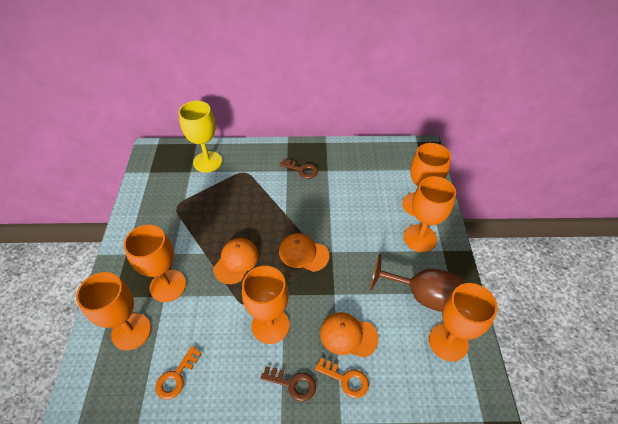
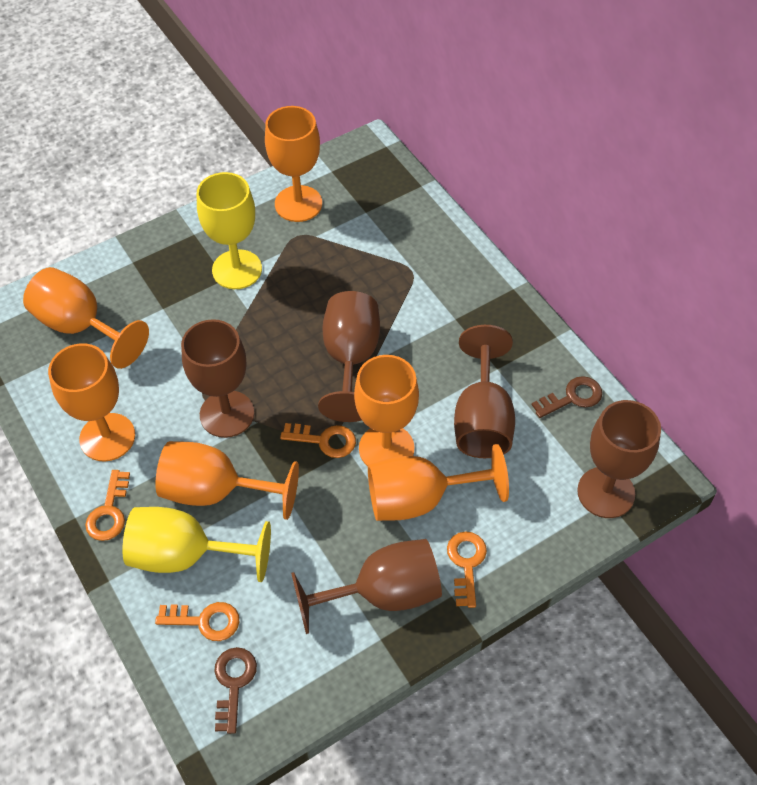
brown goblet: 1 -> 5
orange cap: 3 -> 0
orange key: 2 -> 4
yellow goblet: 1 -> 2

